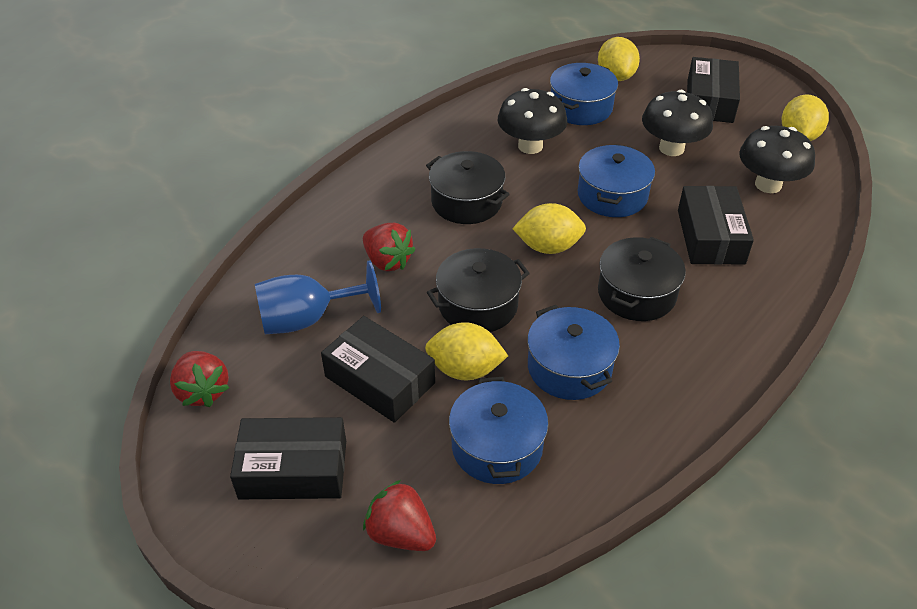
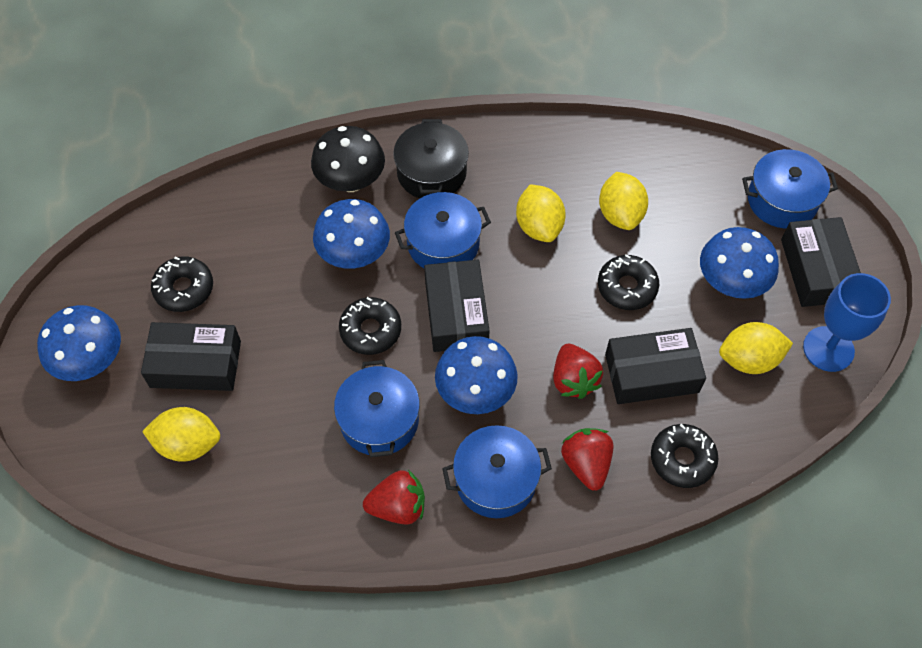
black donut: 0 -> 4
black mushroom: 3 -> 1
black pot: 3 -> 1
blue mushroom: 0 -> 4

